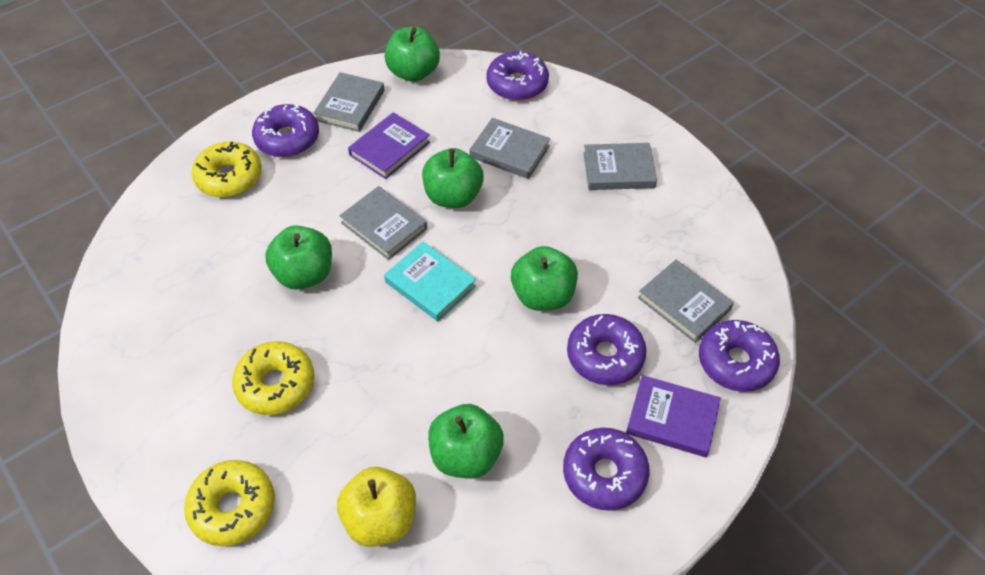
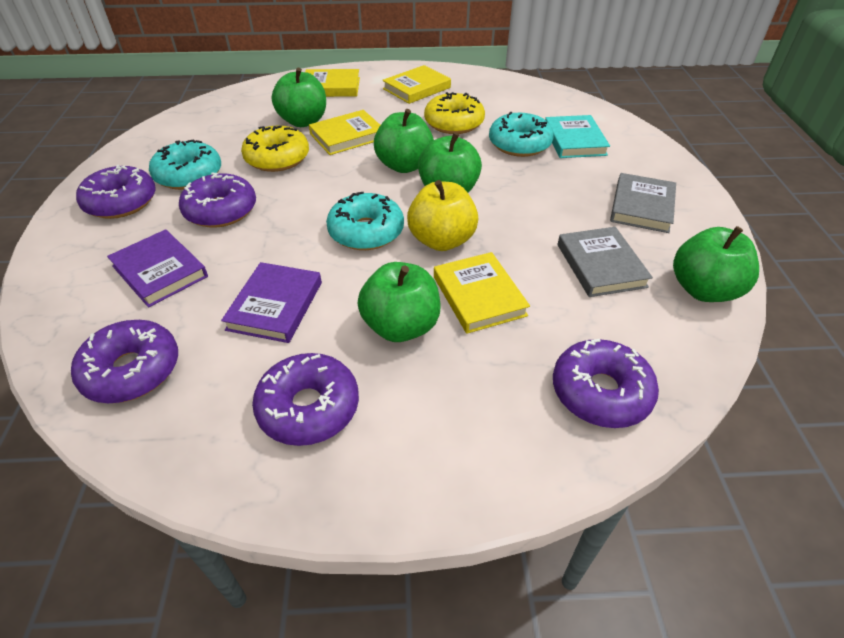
grey book: 5 -> 2
turquoise donut: 0 -> 3
yellow book: 0 -> 4
yellow donut: 3 -> 2

